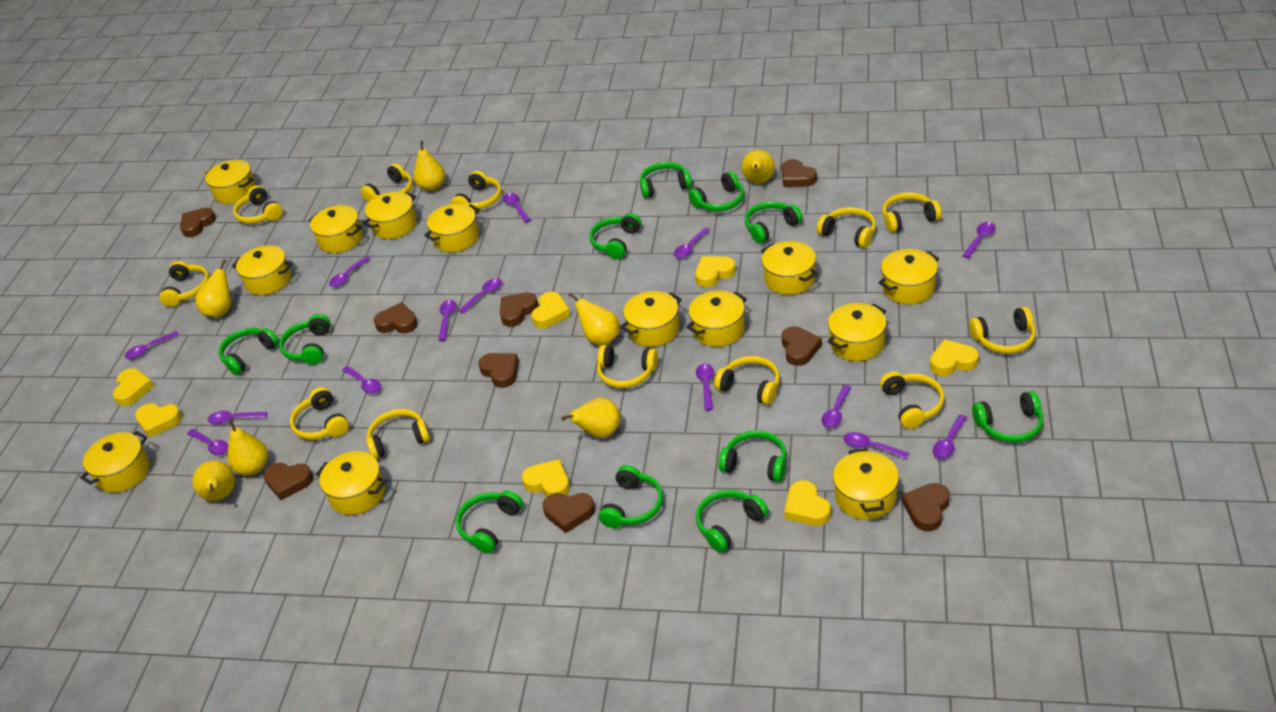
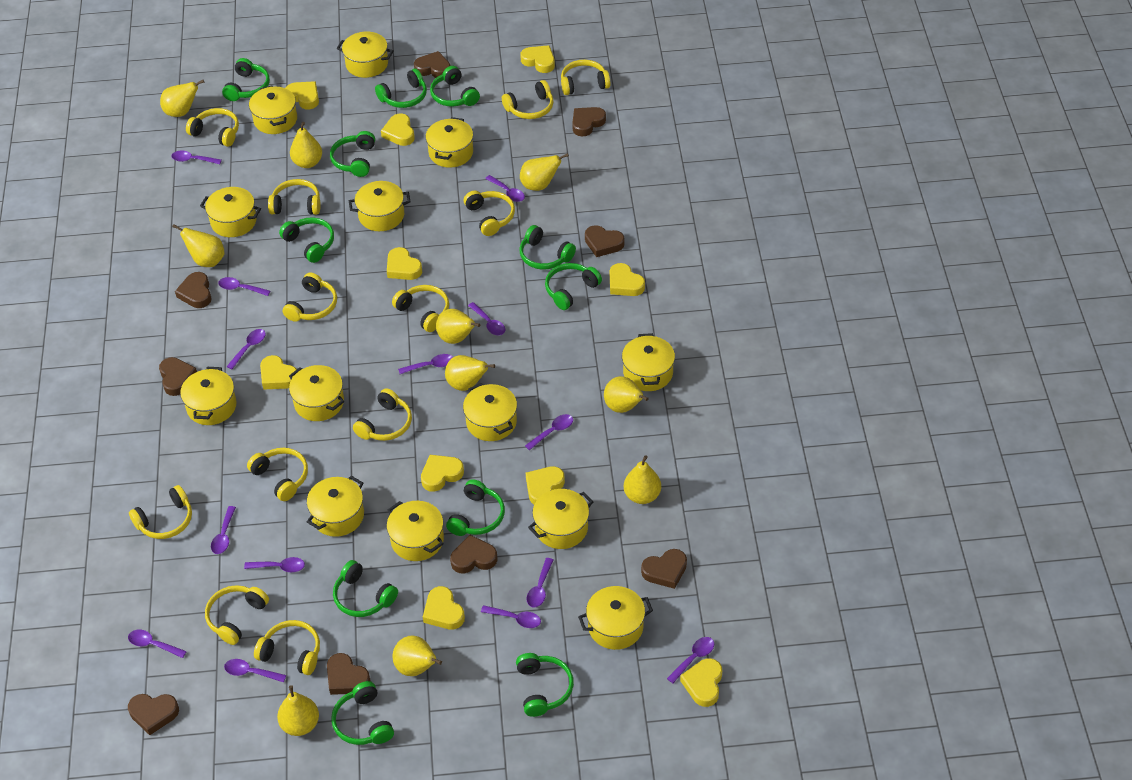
yellow heart: 7 -> 10
yellow pear: 7 -> 10

